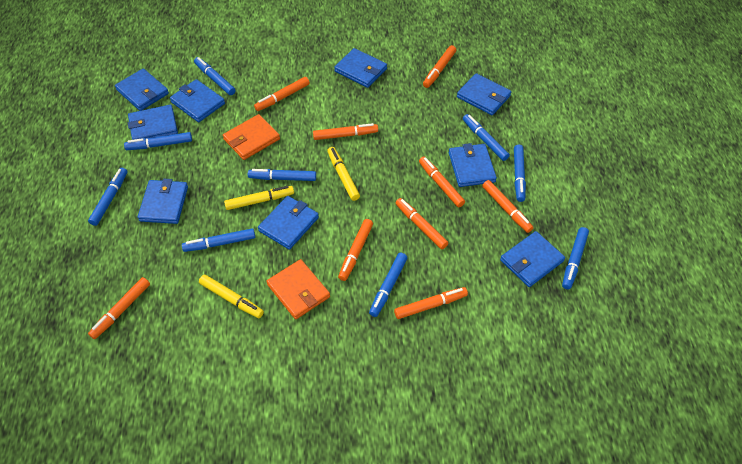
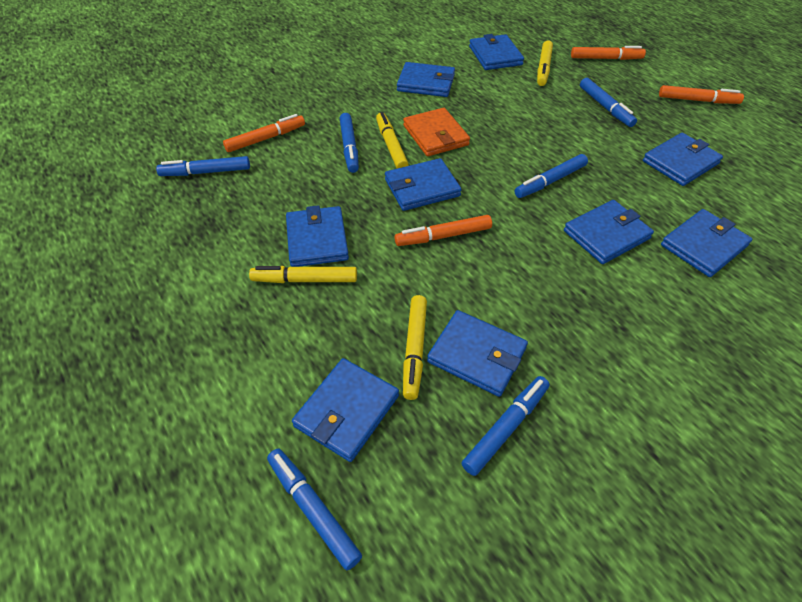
blue marker: 9 -> 6
orange marker: 9 -> 4
orange wallet: 2 -> 1
yellow marker: 3 -> 4

